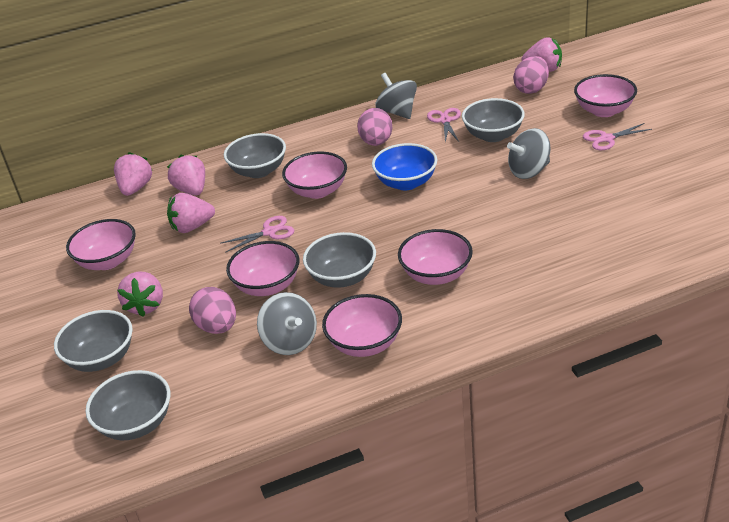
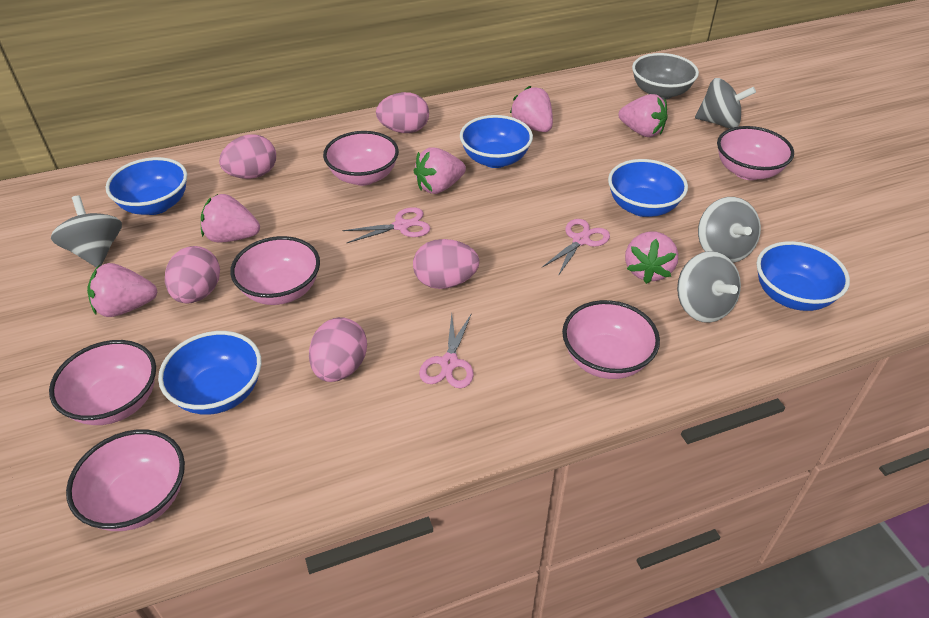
blue bowl: 1 -> 5
grey bowl: 5 -> 1
grey spinning top: 3 -> 4
pink egg: 3 -> 5
pink strawberry: 5 -> 6

